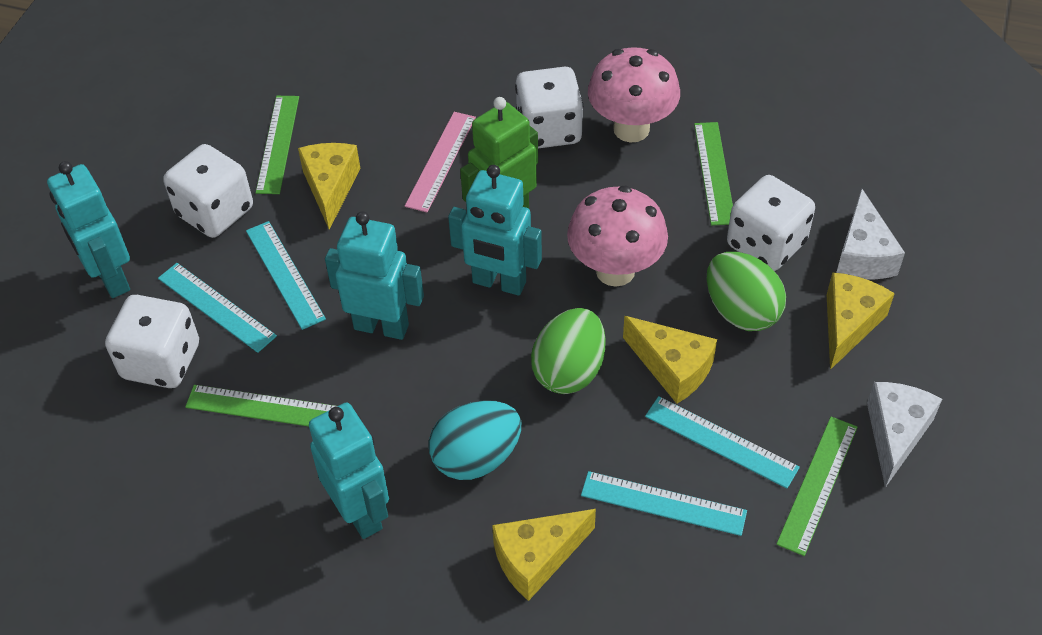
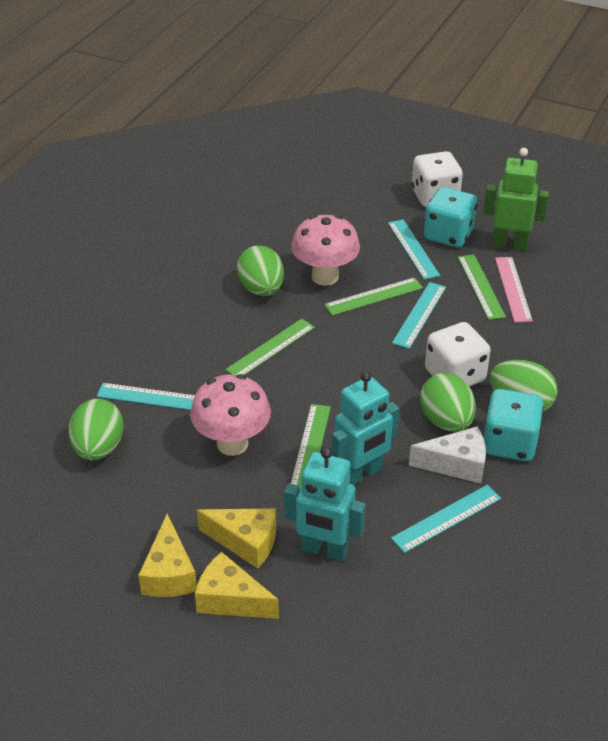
green egg: 2 -> 4
turquoise dice: 0 -> 2
turquoise egg: 1 -> 0
turquoise robot: 4 -> 2
white cheese: 2 -> 1
white dice: 4 -> 2
yellow cheese: 4 -> 3

